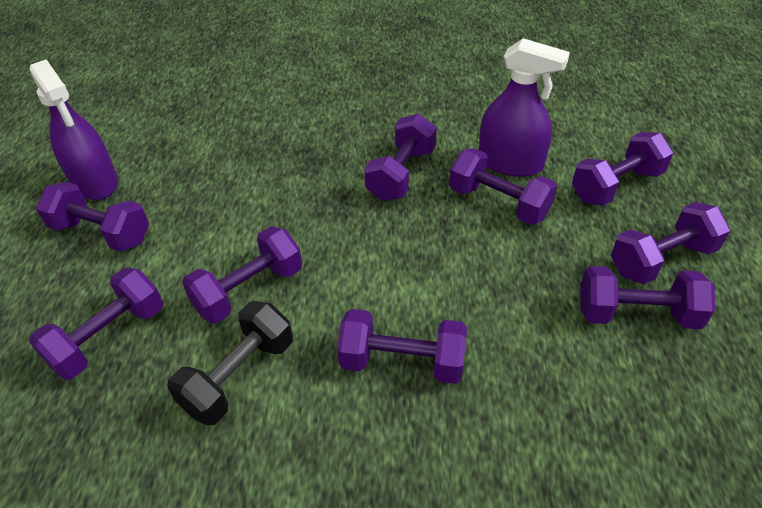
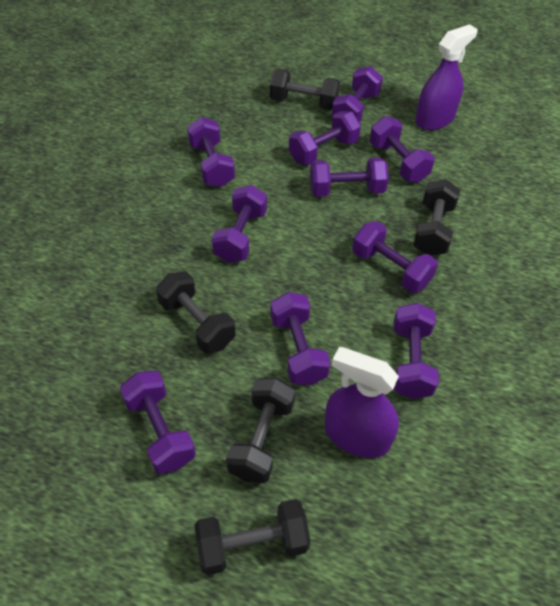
black dumbbell: 1 -> 5
purple dumbbell: 9 -> 10

